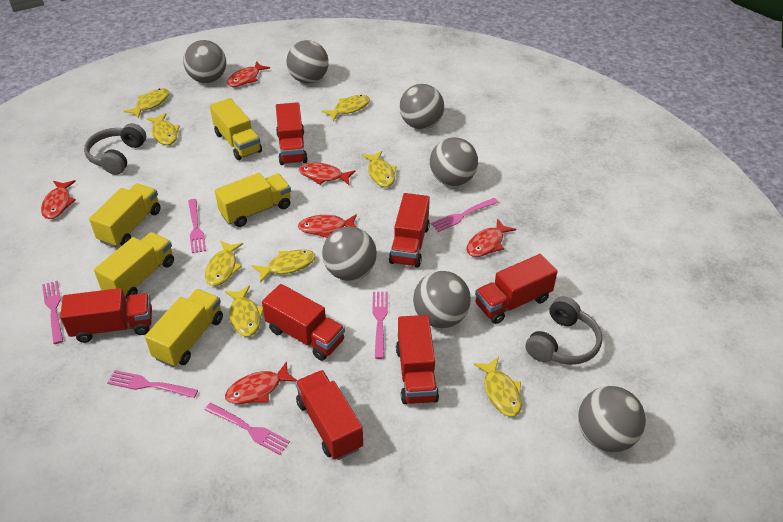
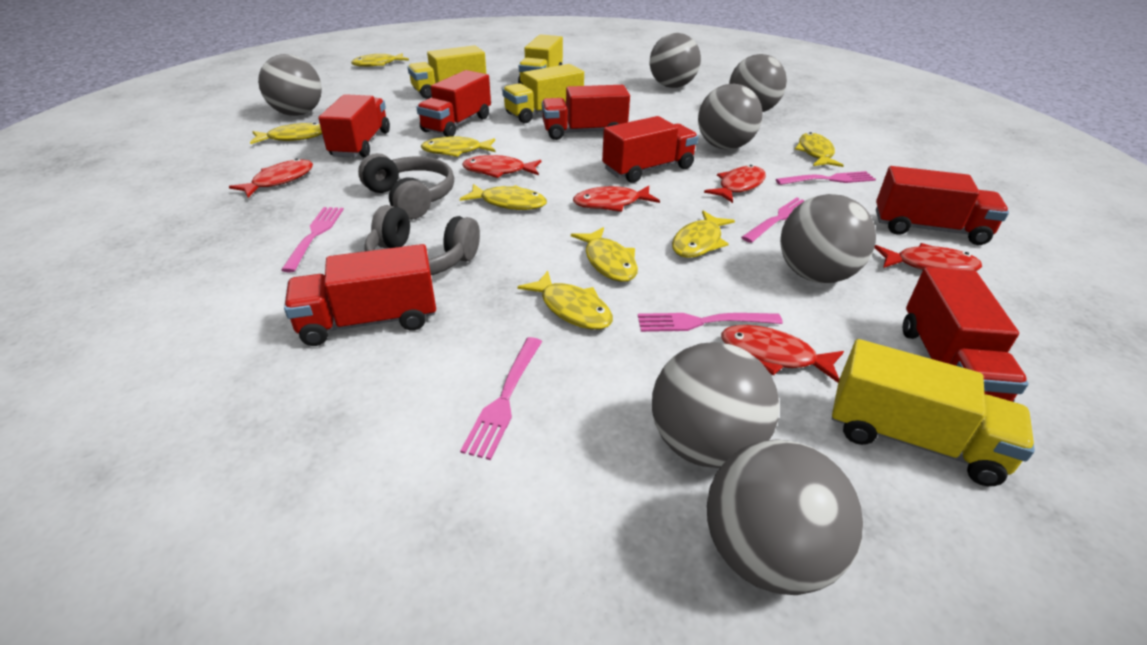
pink fork: 6 -> 5
yellow truck: 5 -> 4

